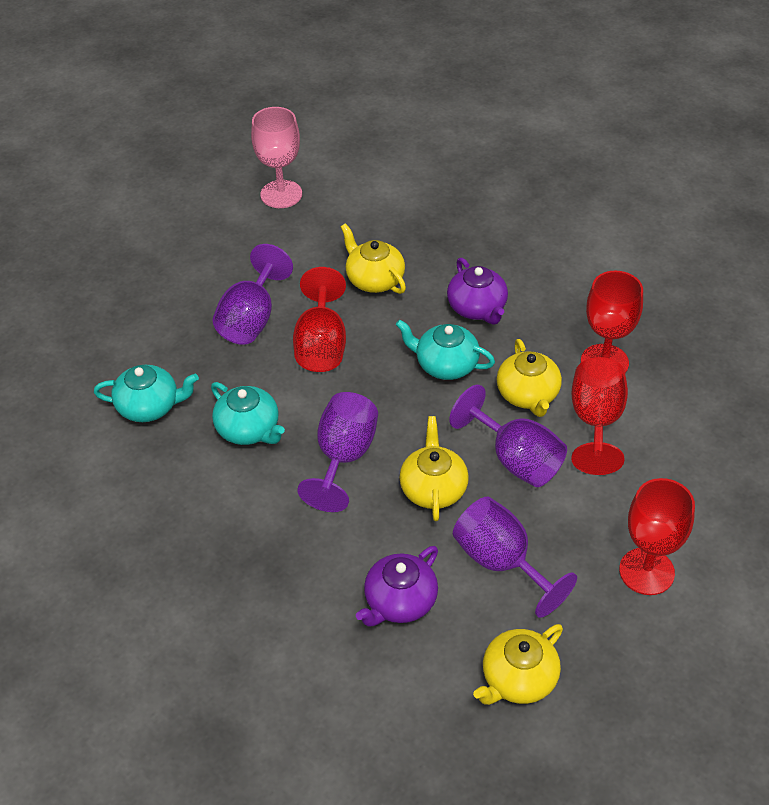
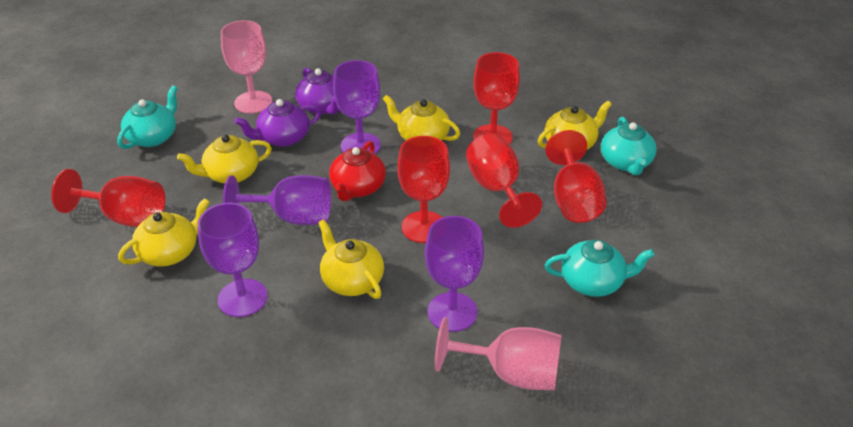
pink goblet: 1 -> 2
red goblet: 4 -> 5
red teapot: 0 -> 1
yellow teapot: 4 -> 5

